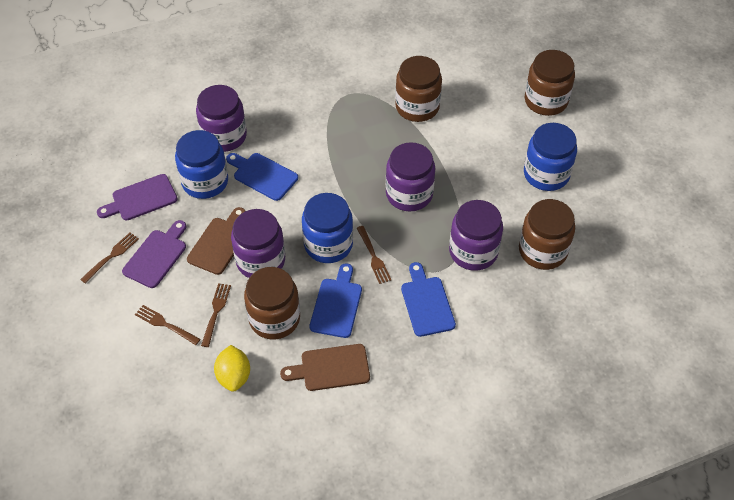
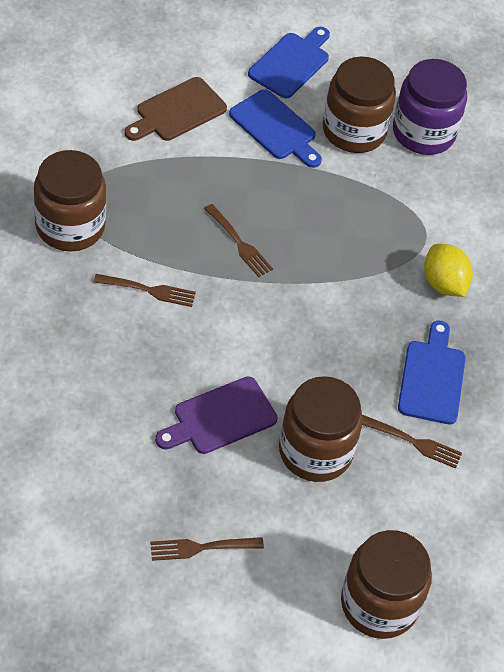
blue jar: 3 -> 0
brown cutting board: 2 -> 1
purple cutting board: 2 -> 1
purple jar: 4 -> 1

